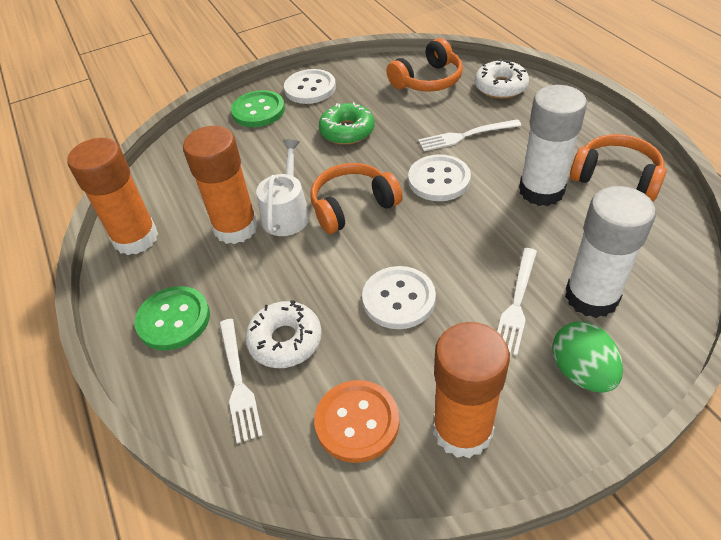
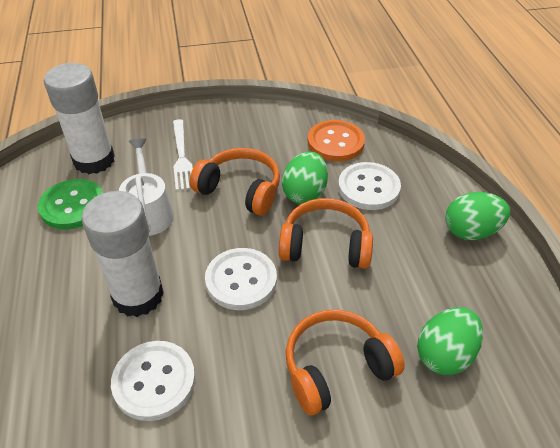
green button: 2 -> 1
green donut: 1 -> 0
green egg: 1 -> 3
orange glue stick: 3 -> 0
white donut: 2 -> 0
white fork: 3 -> 1

